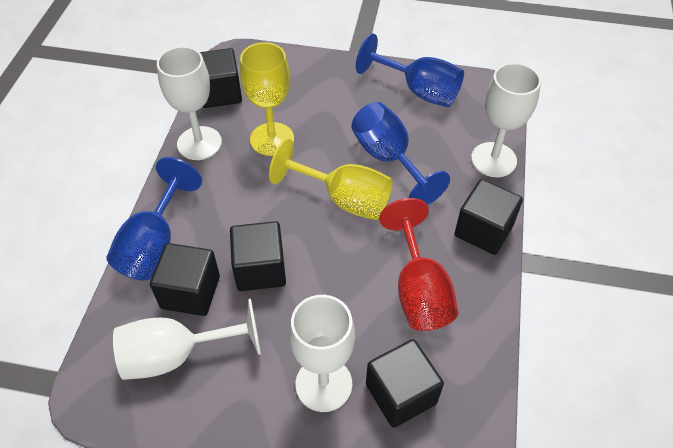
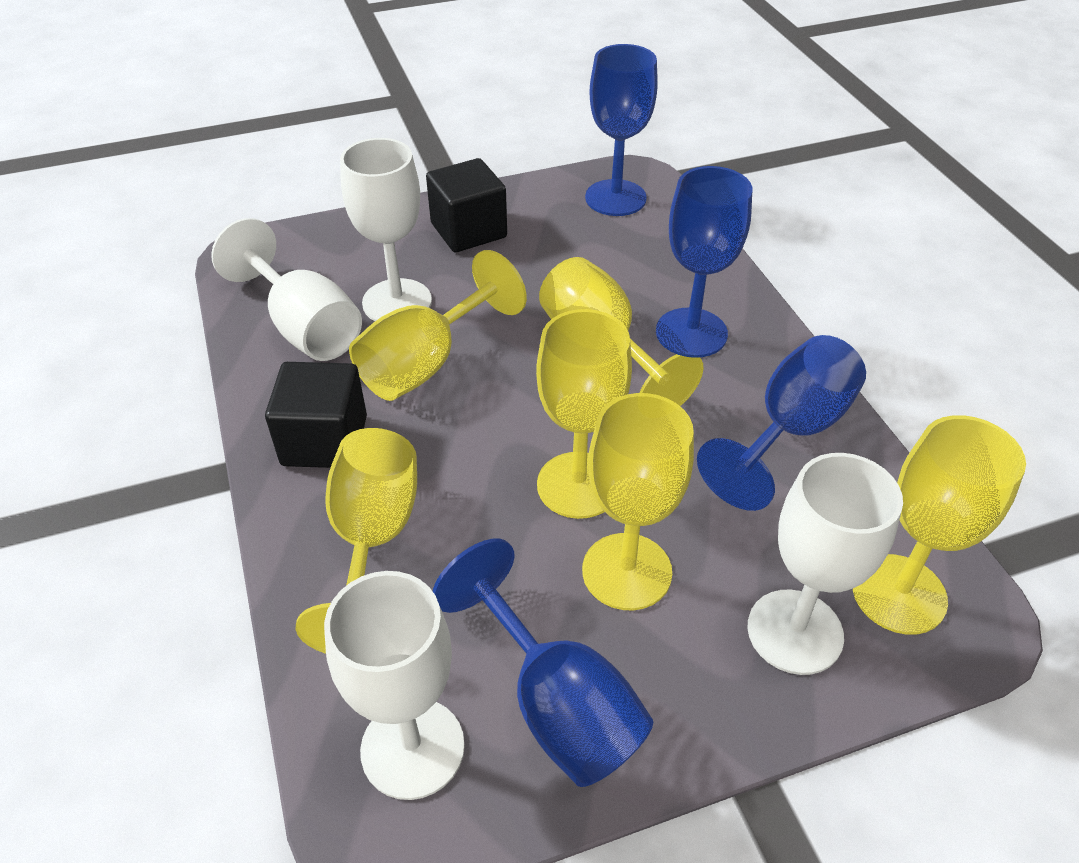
black cube: 5 -> 2
blue goblet: 3 -> 4
red goblet: 1 -> 0
yellow goblet: 2 -> 6

